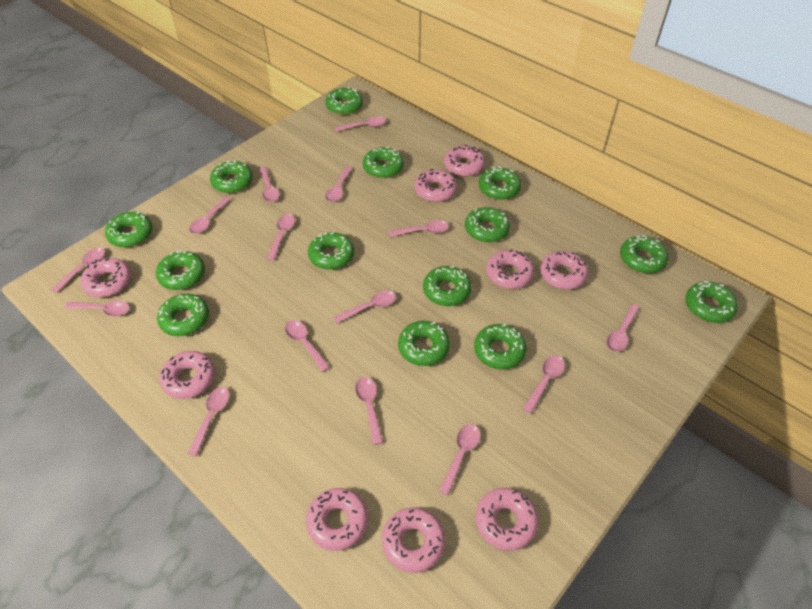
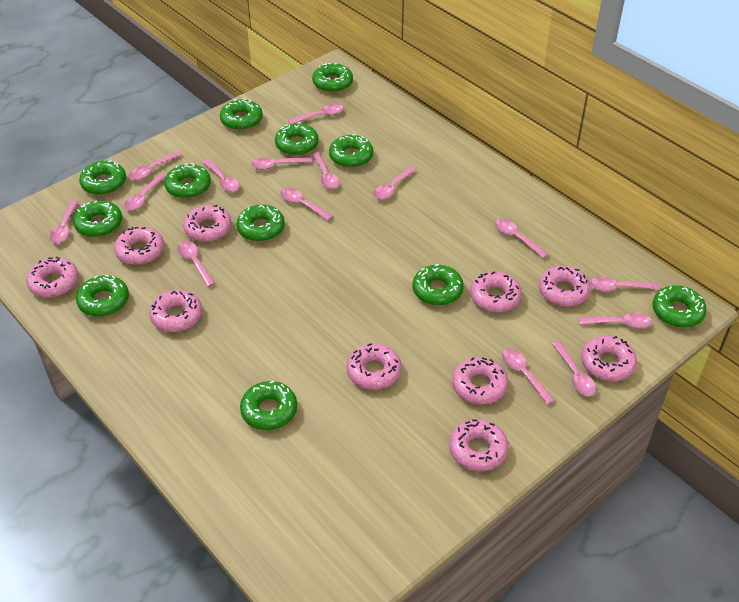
green donut: 14 -> 12
pink donut: 9 -> 10

